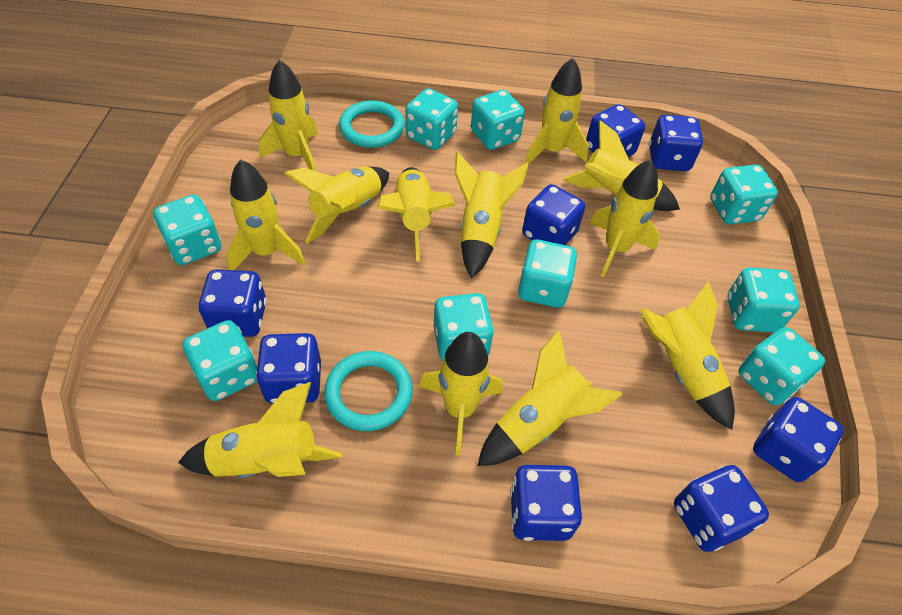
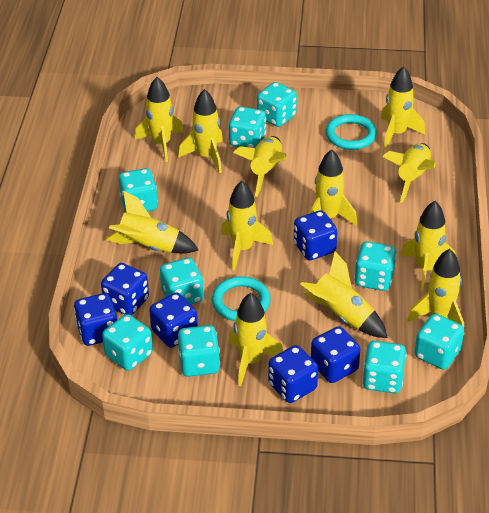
blue dice: 8 -> 6

